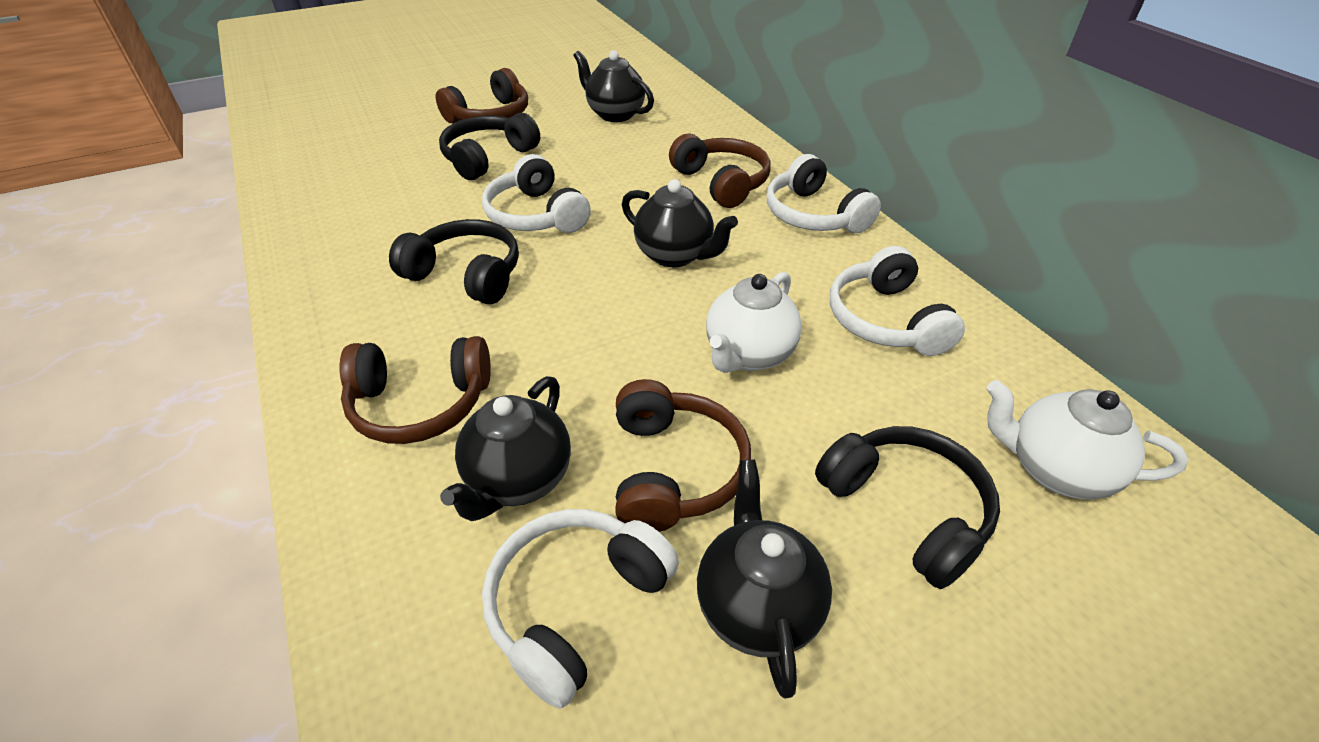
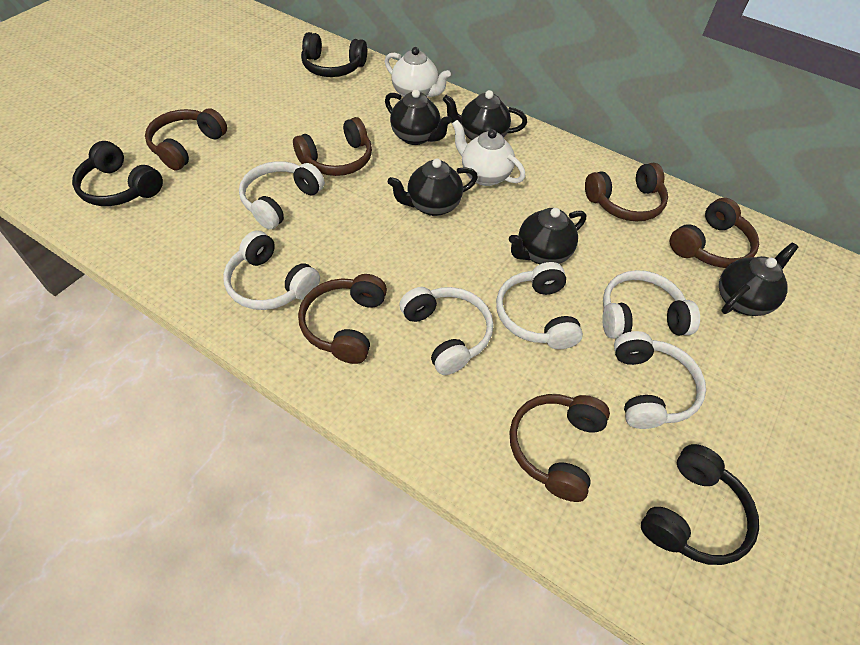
black teapot: 4 -> 5
brown headphones: 4 -> 6
white headphones: 4 -> 6

